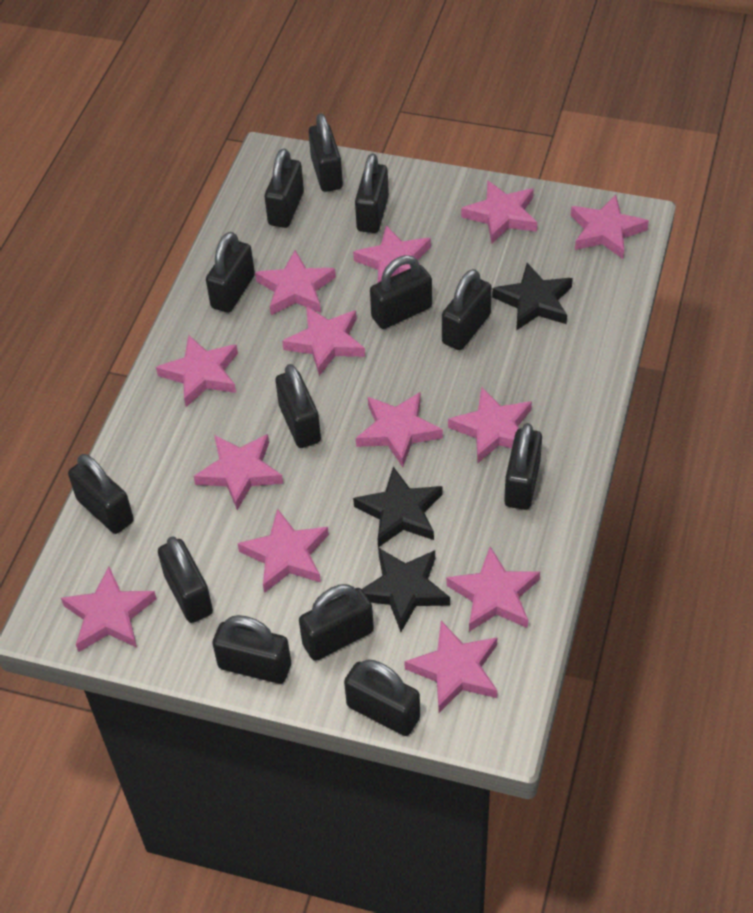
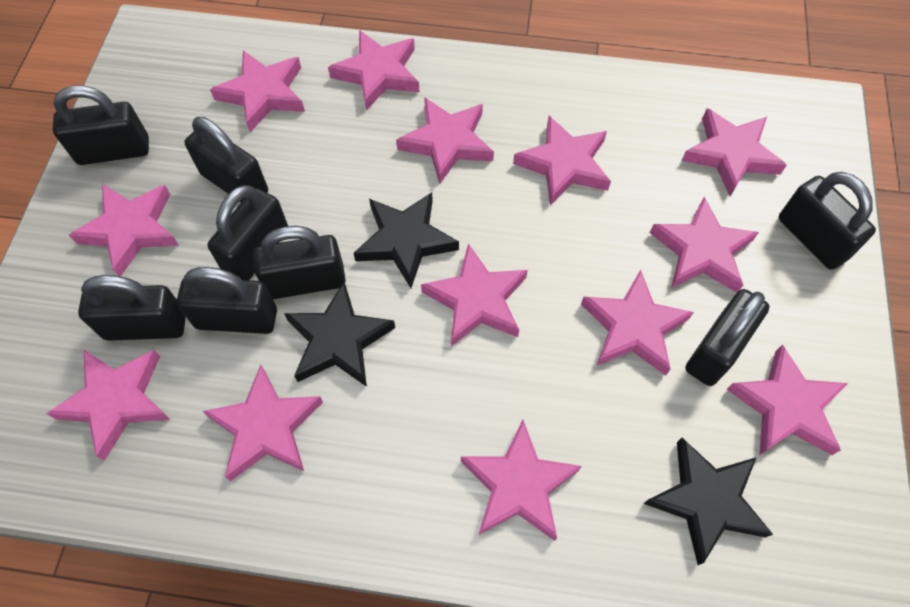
black padlock: 13 -> 8

